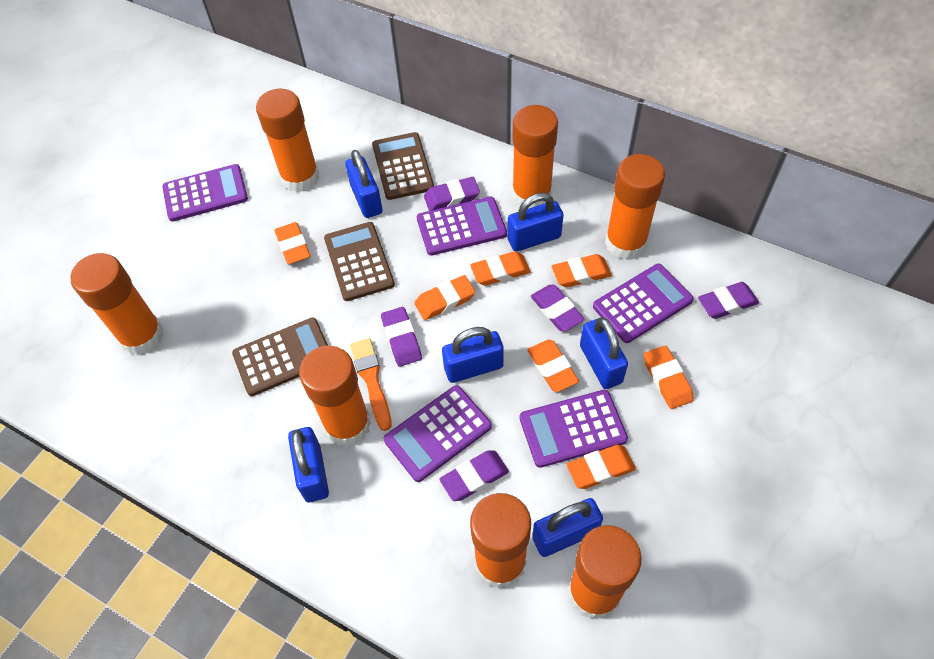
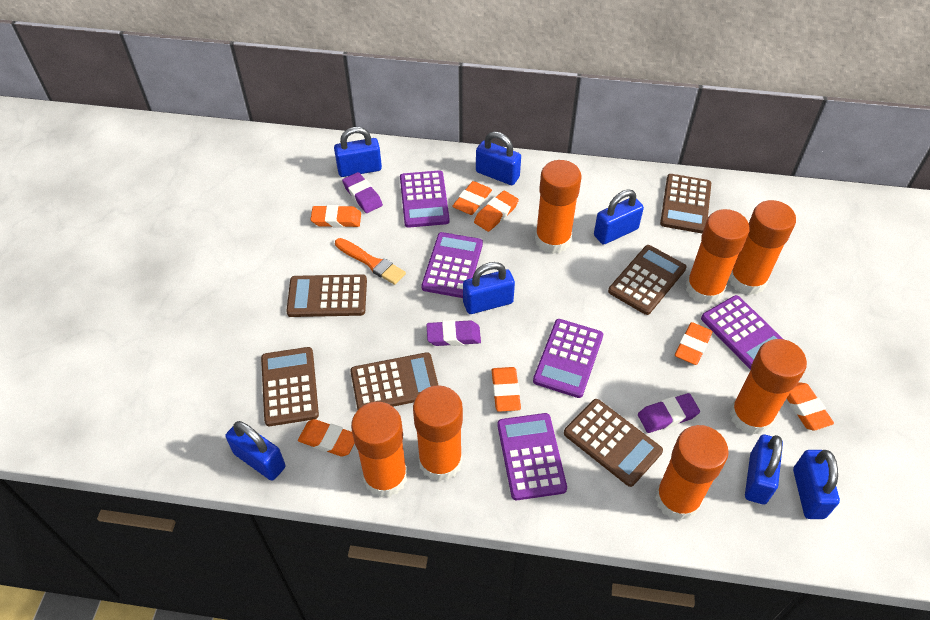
blue padlock: 6 -> 7
brown calculator: 3 -> 6
purple eraser: 5 -> 3

